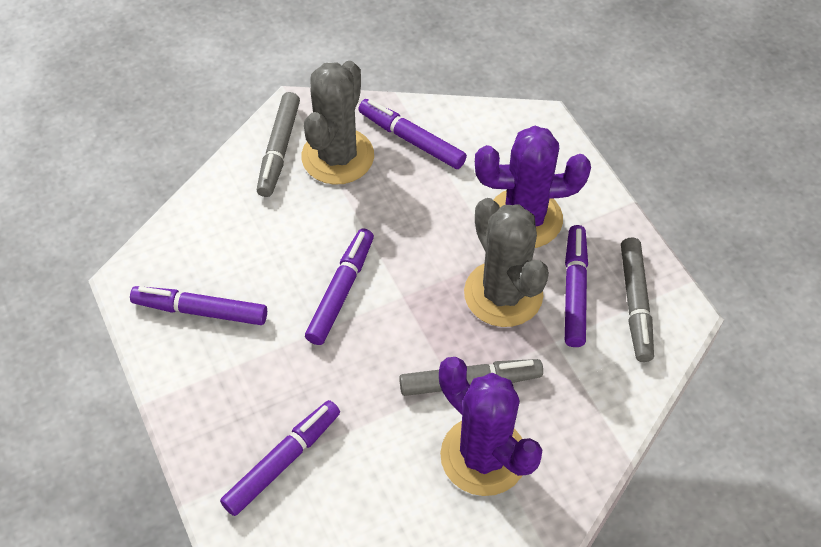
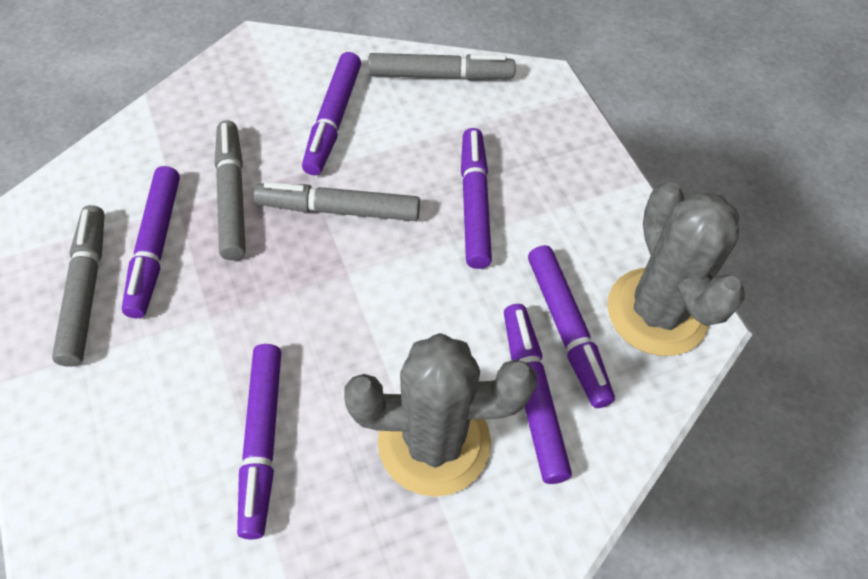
grey marker: 3 -> 4
purple cactus: 2 -> 0
purple marker: 5 -> 6

